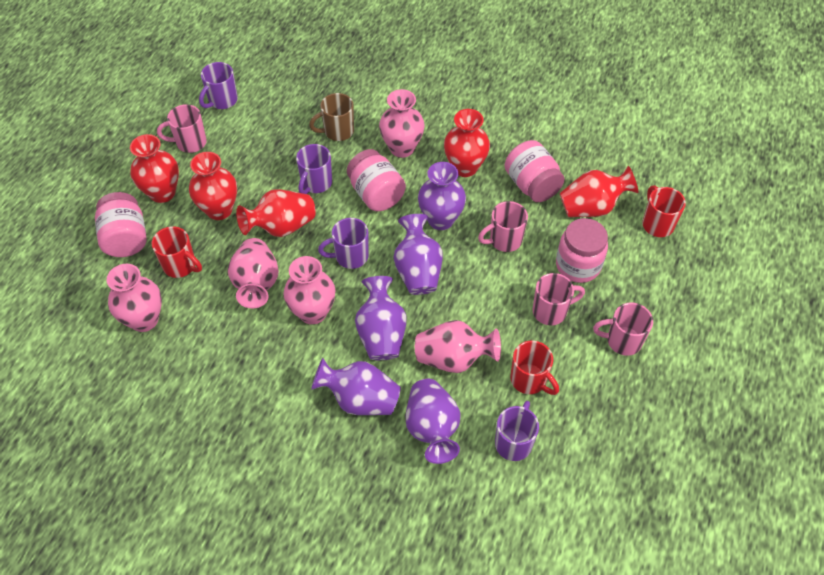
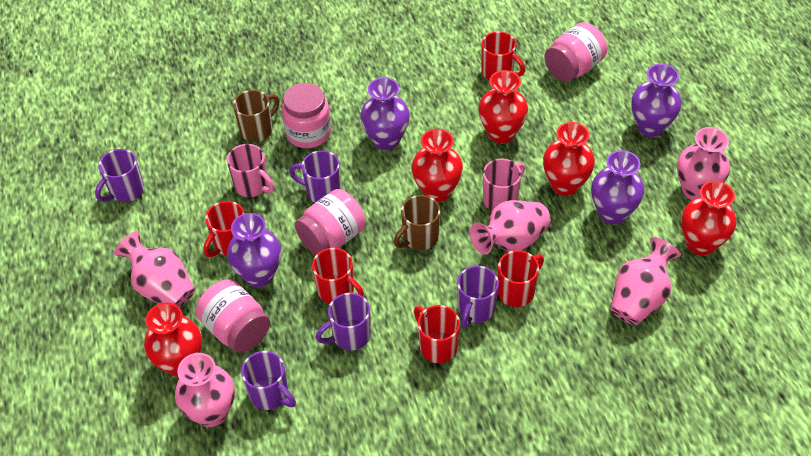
brown mug: 1 -> 2
pink mug: 4 -> 2
purple mug: 4 -> 5
purple vase: 5 -> 4
red mug: 3 -> 5

